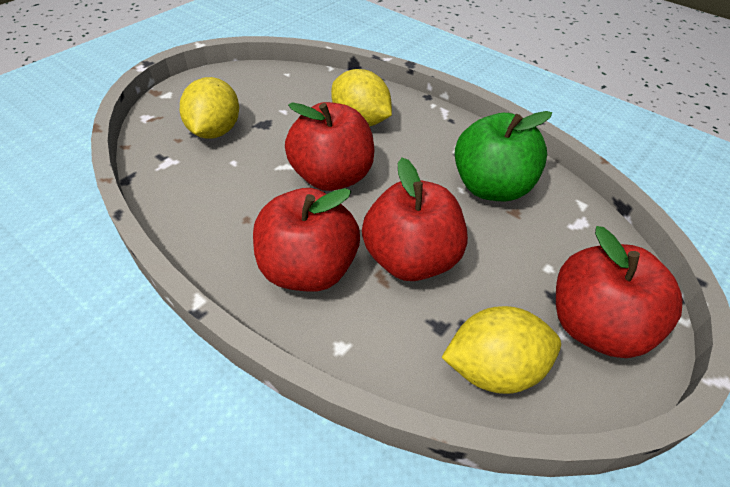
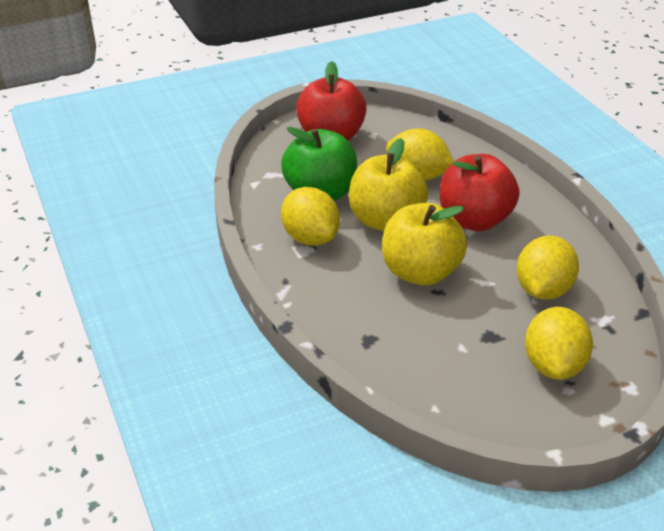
red apple: 4 -> 2
yellow apple: 0 -> 2
yellow lemon: 3 -> 4

